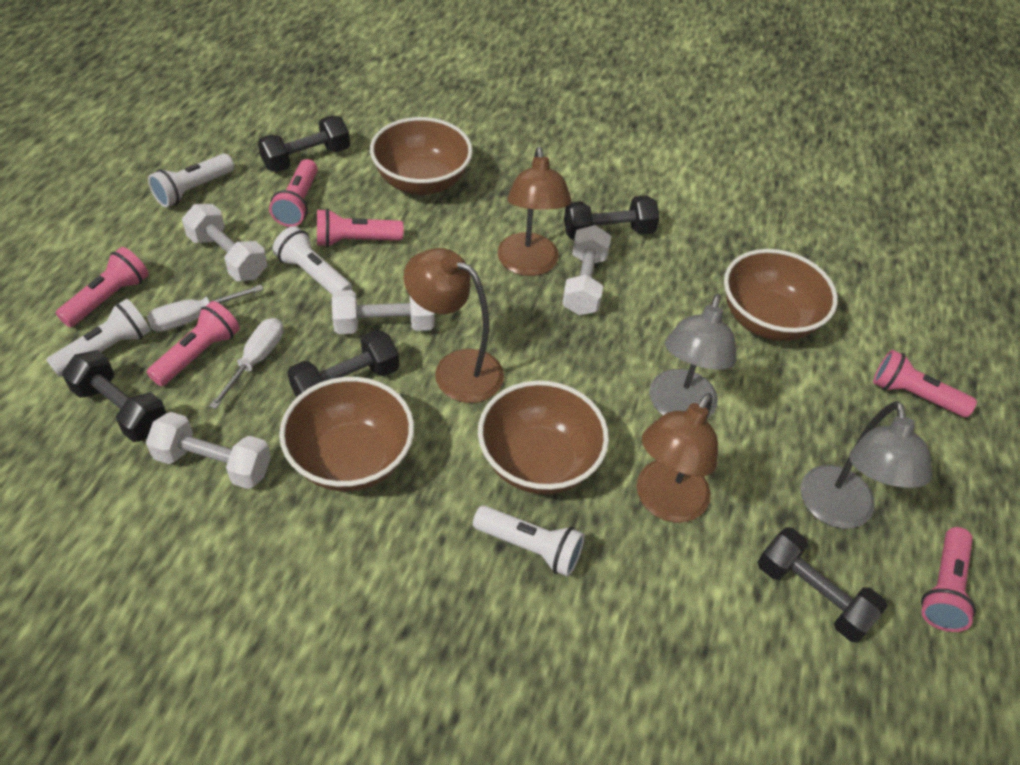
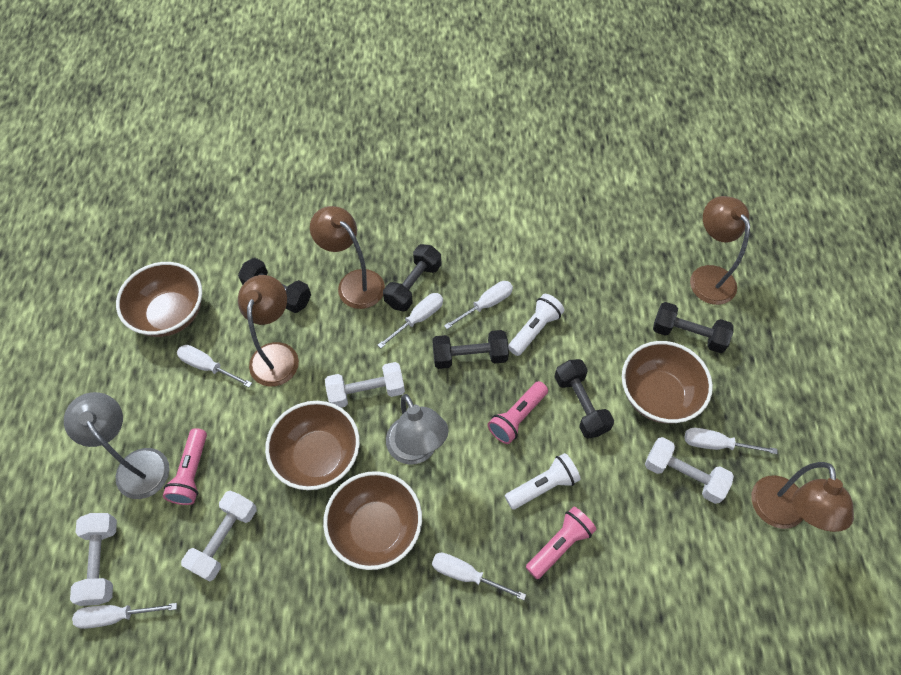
brown lamp: 3 -> 4
pink flashlight: 6 -> 3
white flashlight: 4 -> 2
white screwdriver: 2 -> 6

